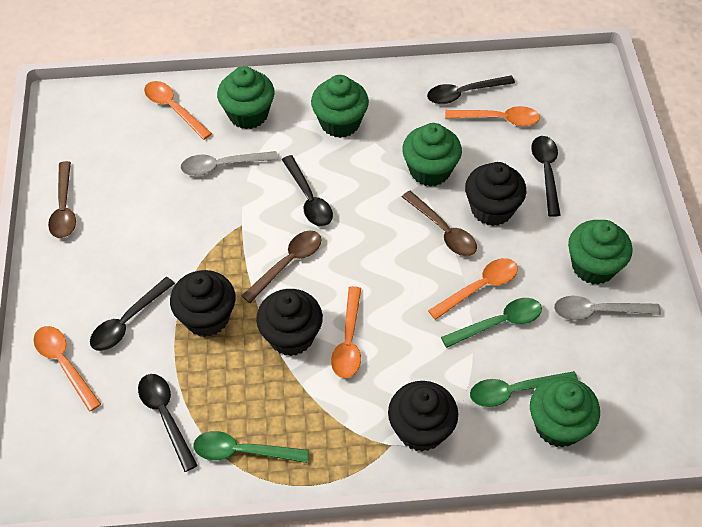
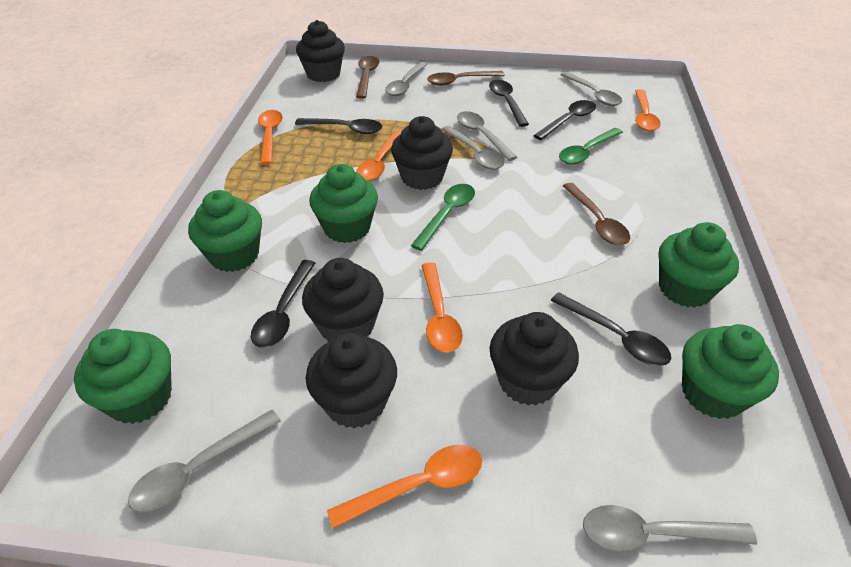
black cupcake: 4 -> 5
green spoon: 3 -> 2
grey spoon: 2 -> 6

